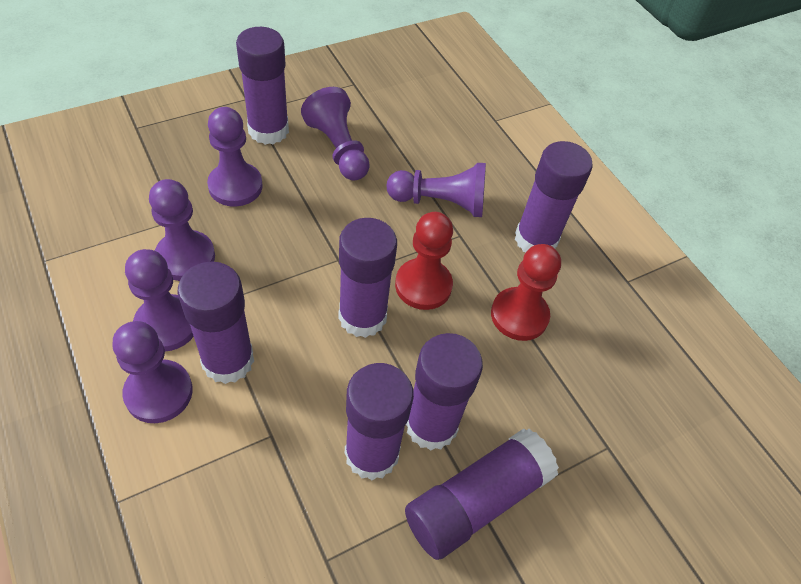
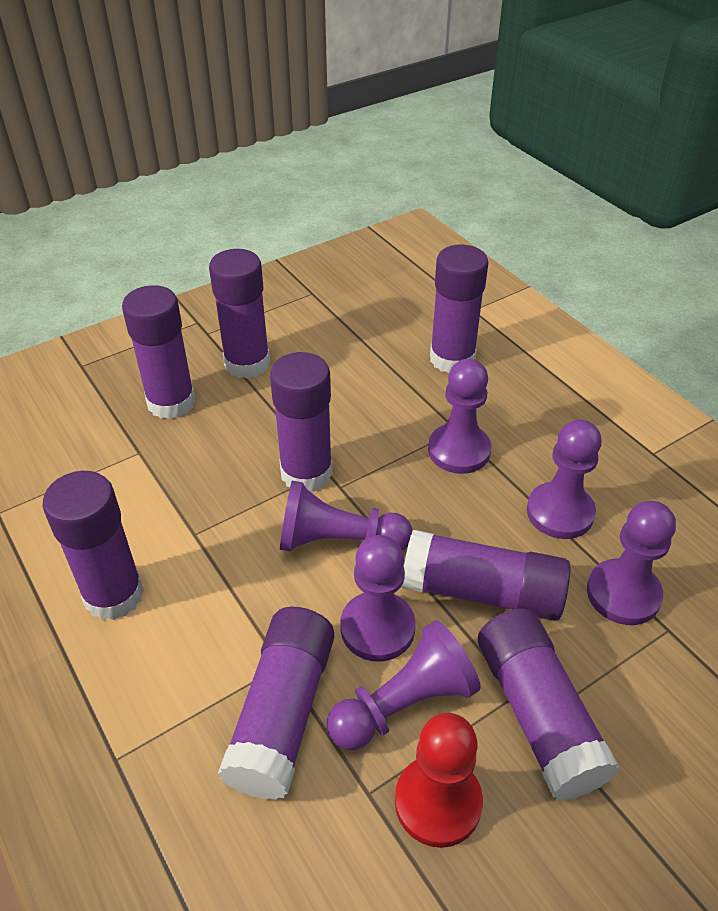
purple glue stick: 7 -> 8
red pawn: 2 -> 1

